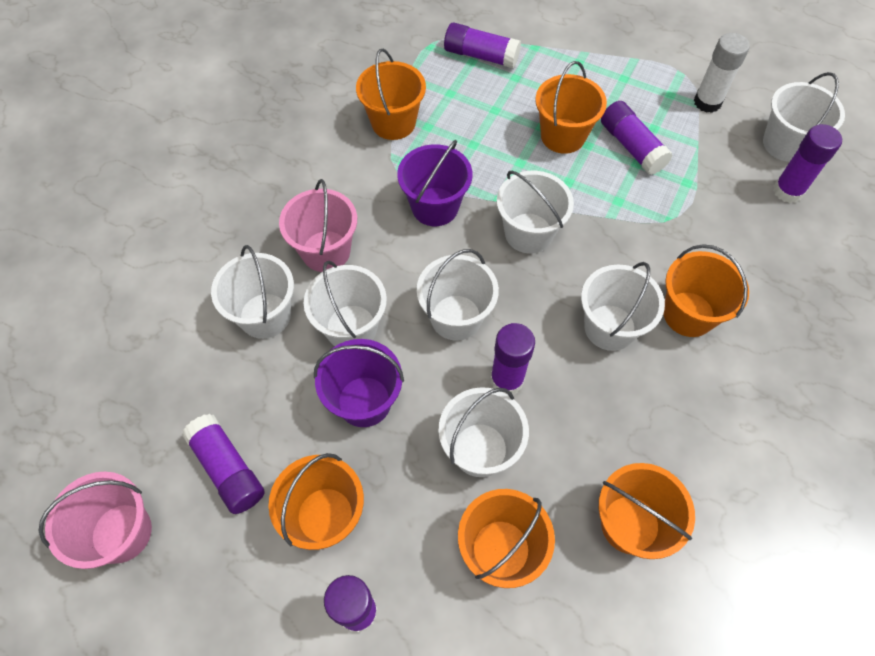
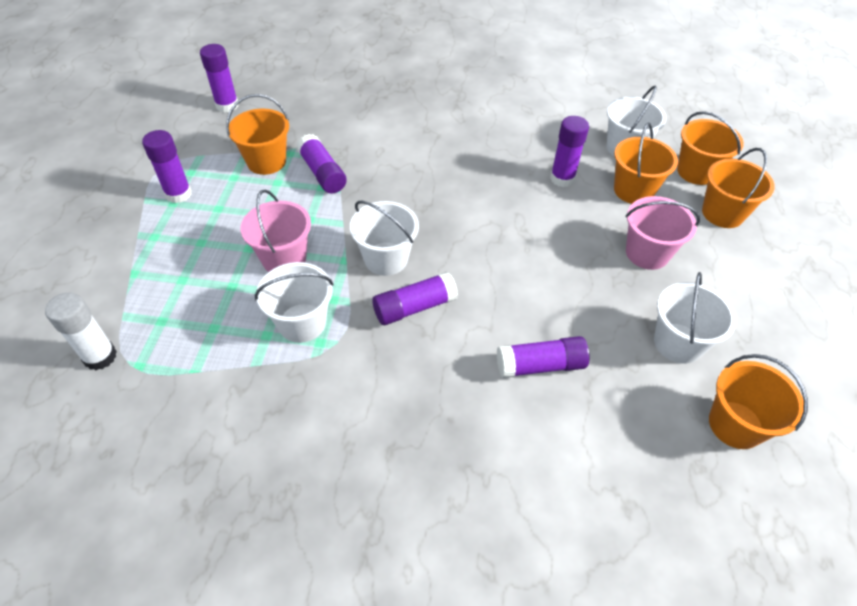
orange bucket: 6 -> 5
purple bucket: 2 -> 0
white bucket: 7 -> 4

